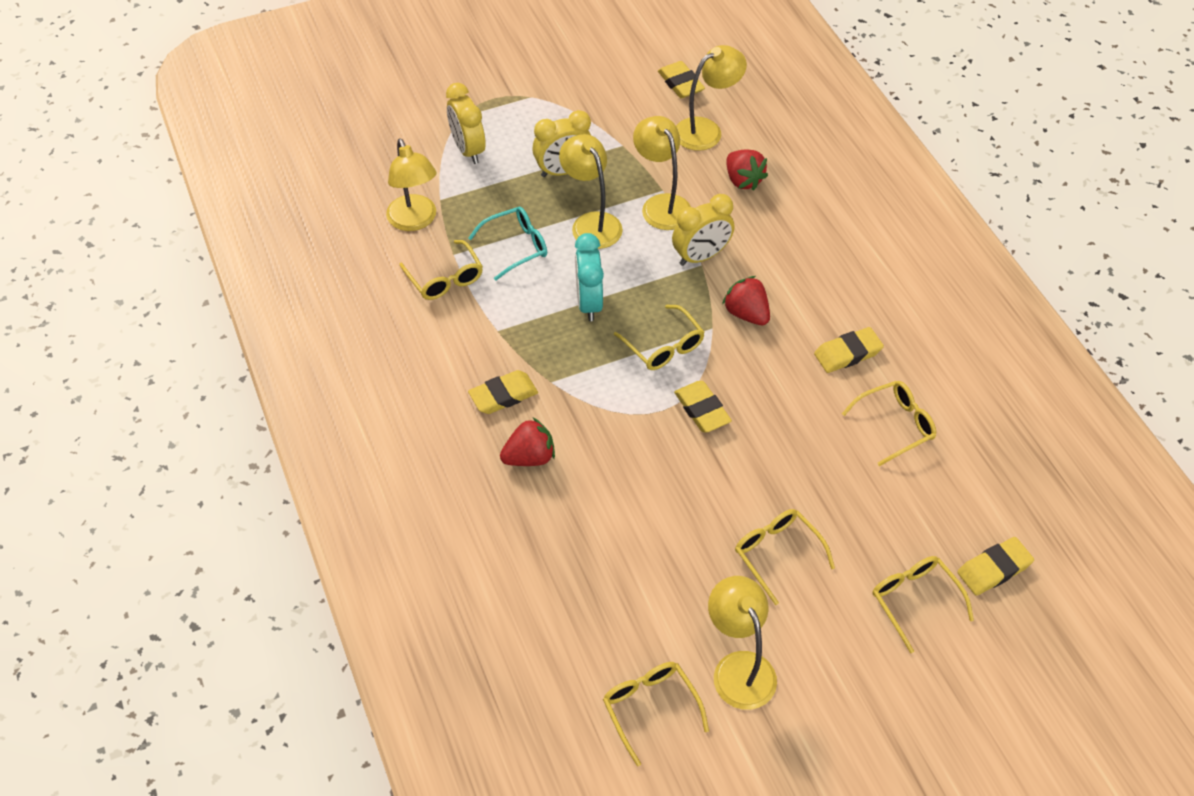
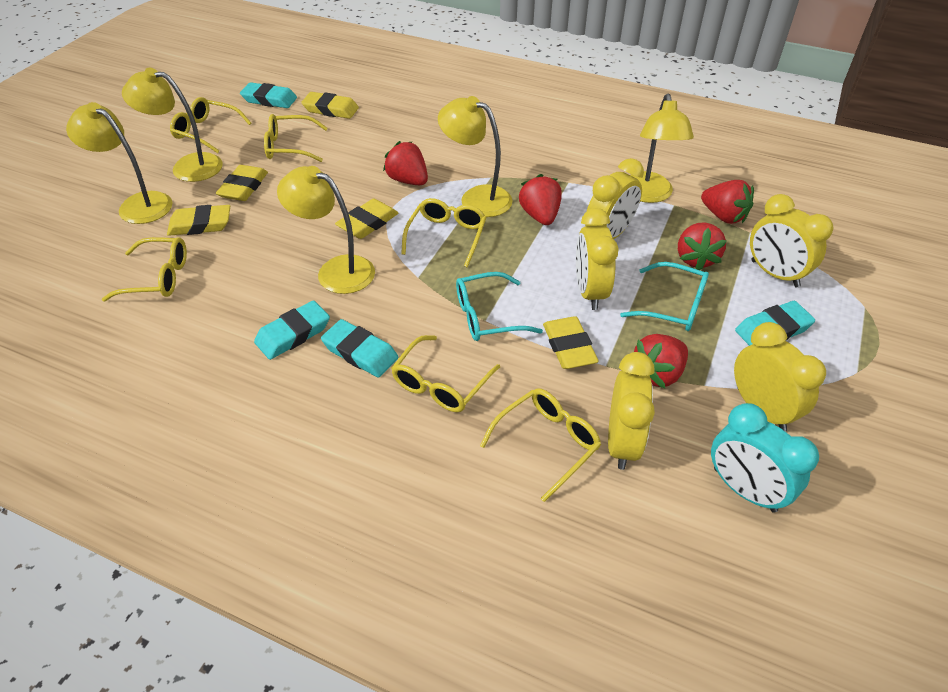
red strawberry: 3 -> 5
turquoise eraser: 0 -> 4
turquoise glasses: 1 -> 2
yellow clock: 3 -> 5

